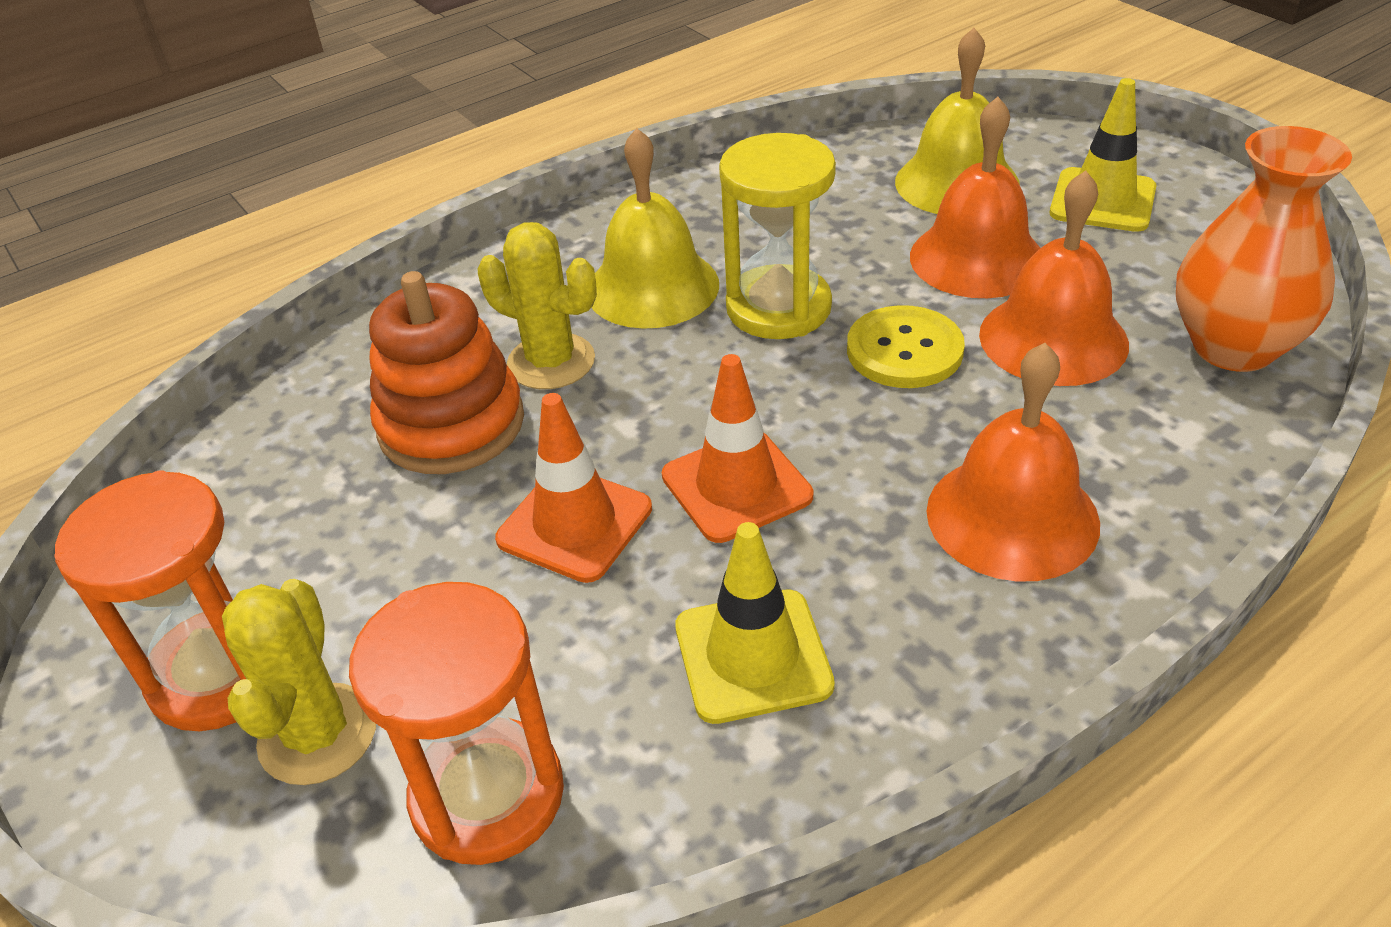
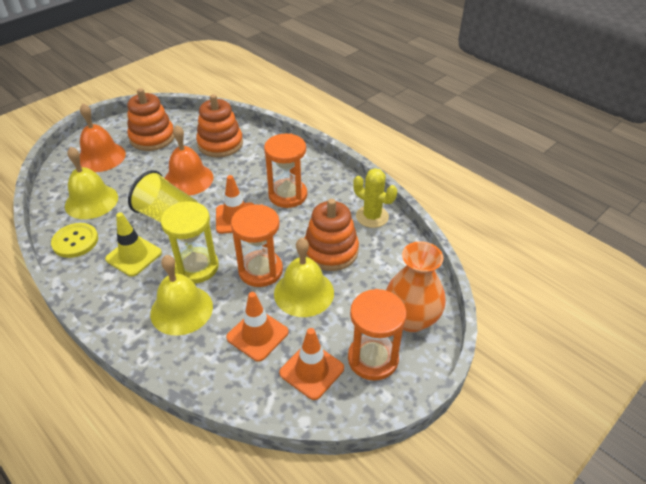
orange bell: 3 -> 2
orange hourglass: 2 -> 3
orange stacking toy: 1 -> 3
orange traffic cone: 2 -> 3
yellow bell: 2 -> 3
yellow cactus: 2 -> 1
yellow cup: 0 -> 1
yellow traffic cone: 2 -> 1

